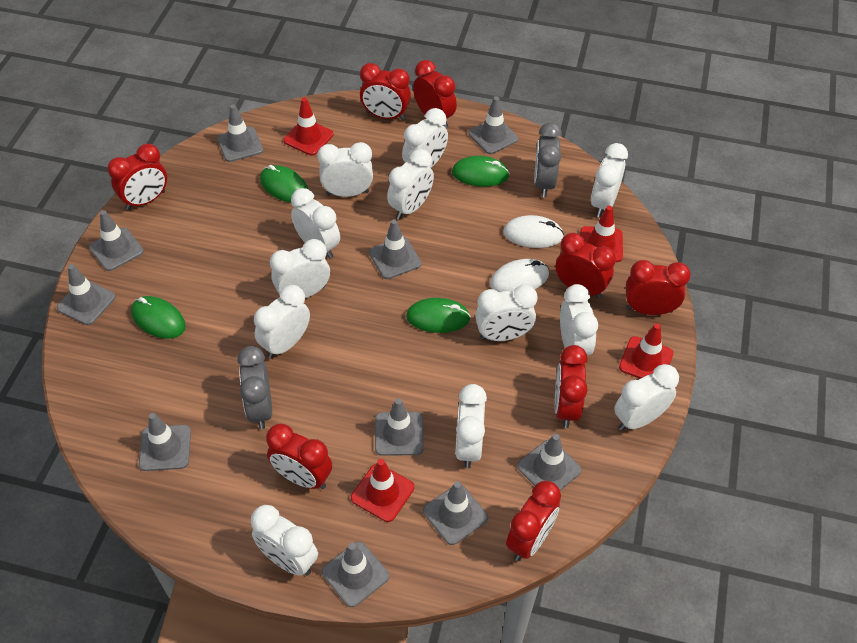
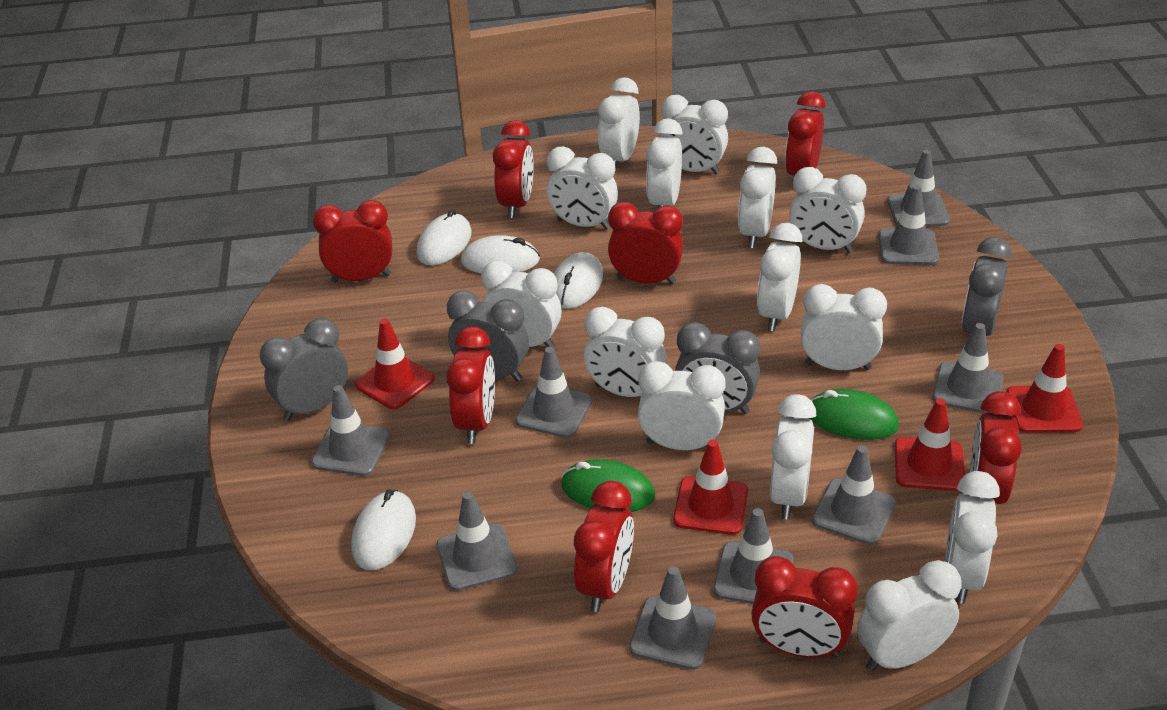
green mouse: 4 -> 2
grey clock: 2 -> 4
grey traffic cone: 10 -> 9
white clock: 12 -> 14
white mouse: 2 -> 4

